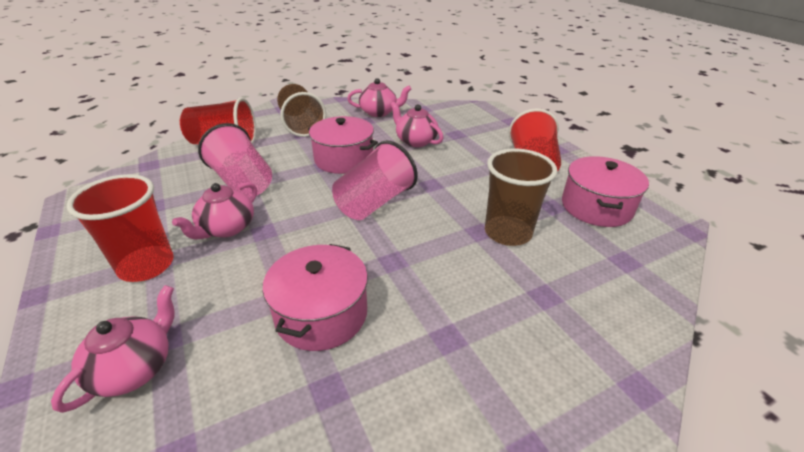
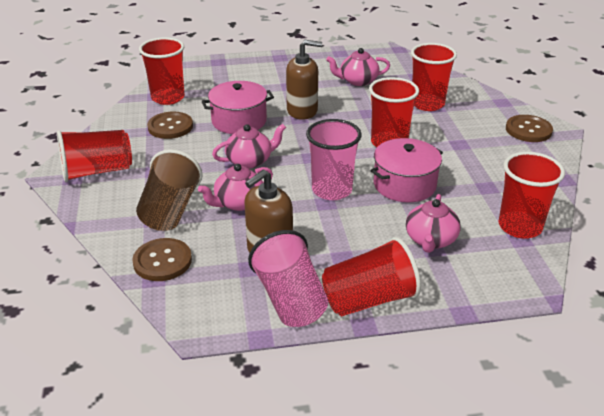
brown button: 0 -> 3
brown cup: 2 -> 1
brown soap dispenser: 0 -> 2
pink pot: 3 -> 2
red cup: 3 -> 6

